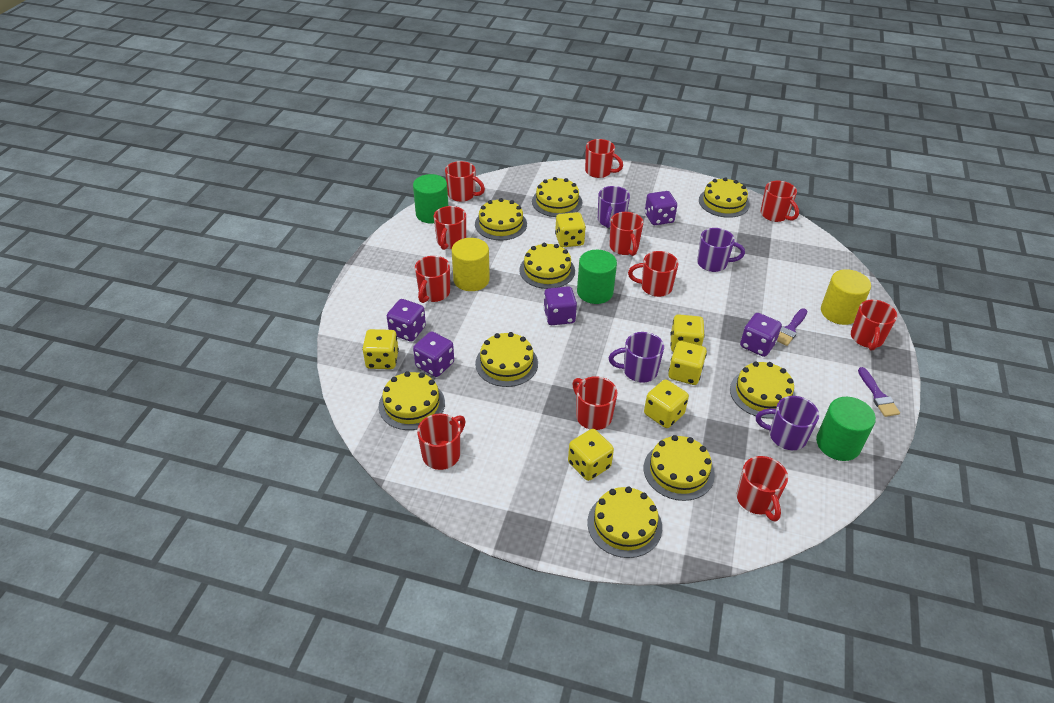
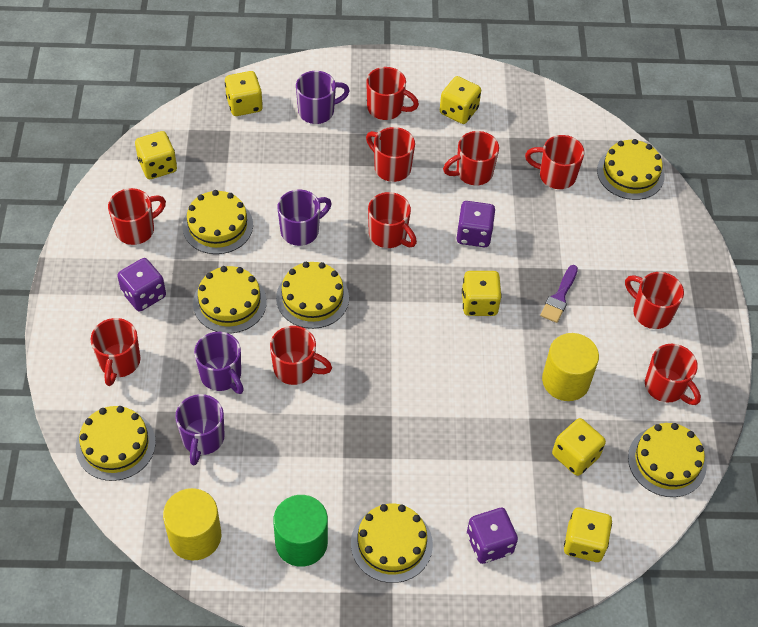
green cylinder: 3 -> 1
purple brush: 2 -> 1
purple dice: 5 -> 3
red mug: 11 -> 10
yellow cake: 9 -> 7

